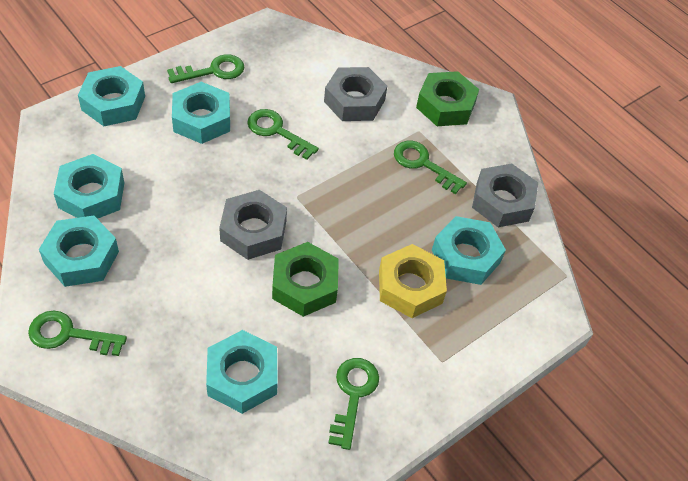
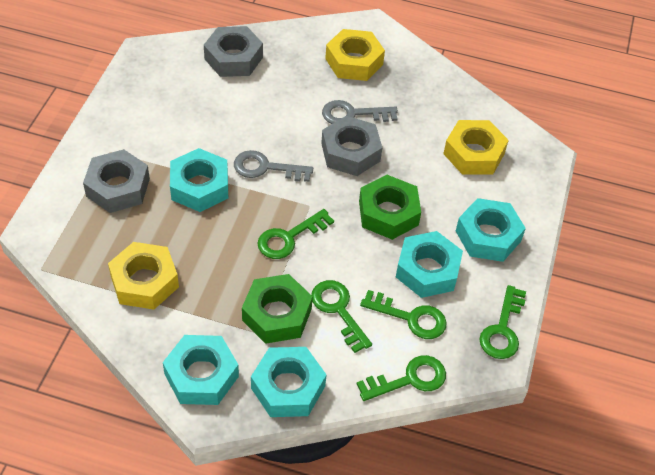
grey key: 0 -> 2
turquoise nut: 6 -> 5
yellow nut: 1 -> 3

